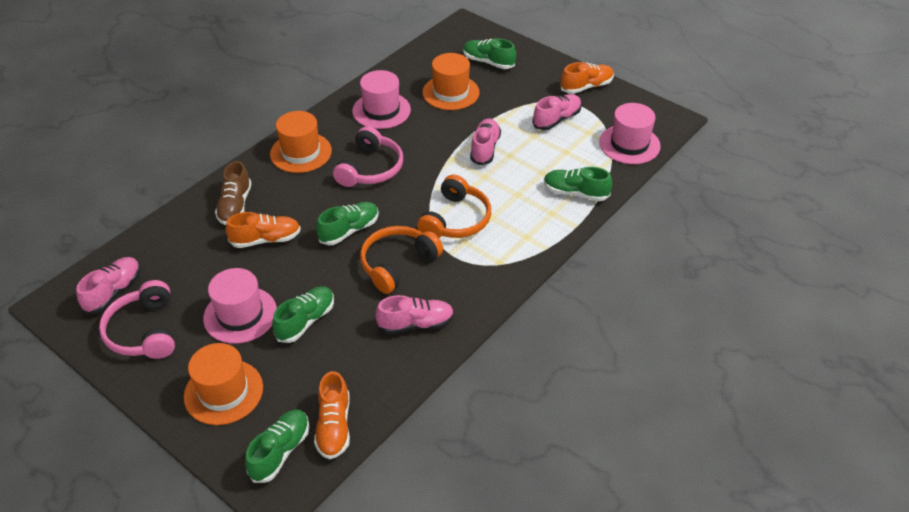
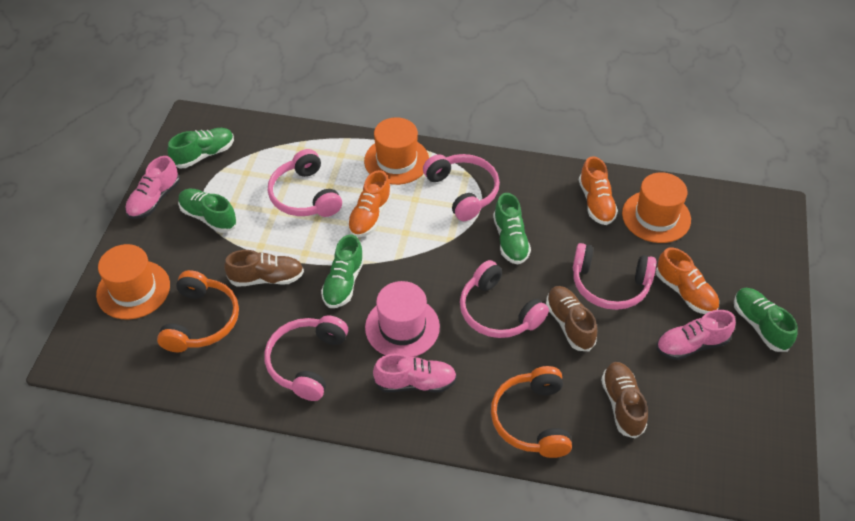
brown shoe: 1 -> 3
pink hat: 3 -> 1
pink headphones: 2 -> 5
pink shoe: 4 -> 3

